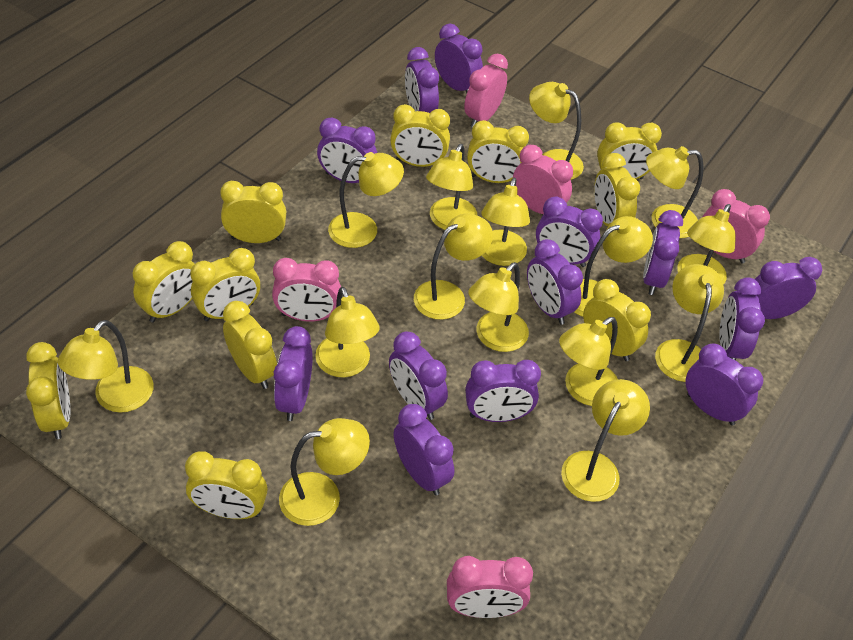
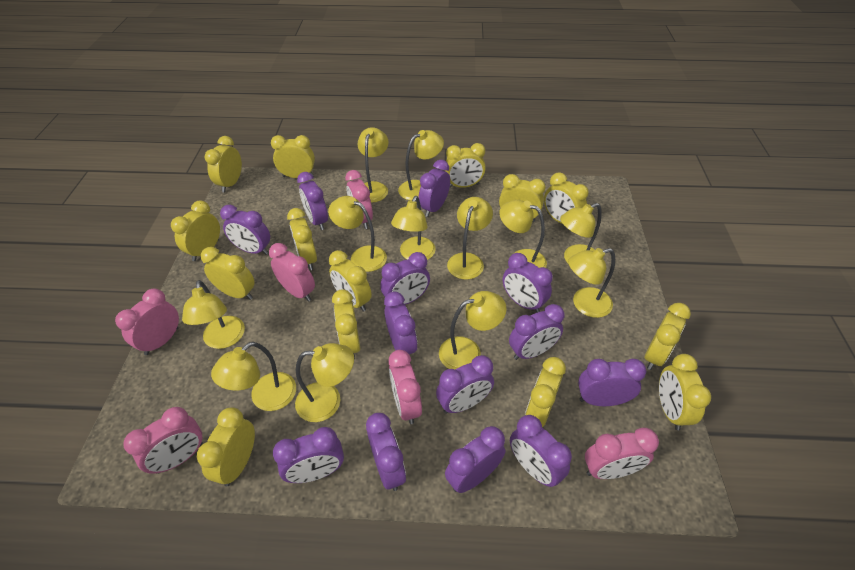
pink clock: 5 -> 6
yellow clock: 11 -> 14
yellow lamp: 15 -> 12

